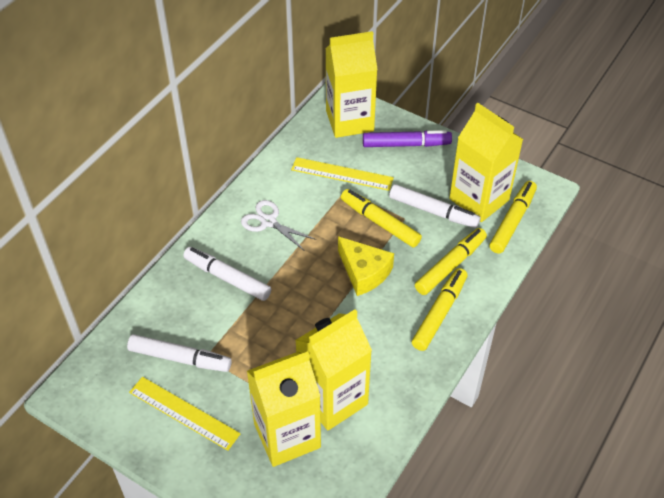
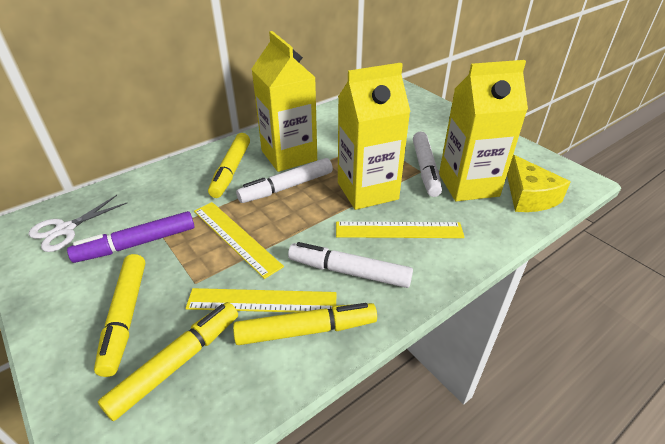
yellow carton: 4 -> 3
yellow ruler: 2 -> 3

